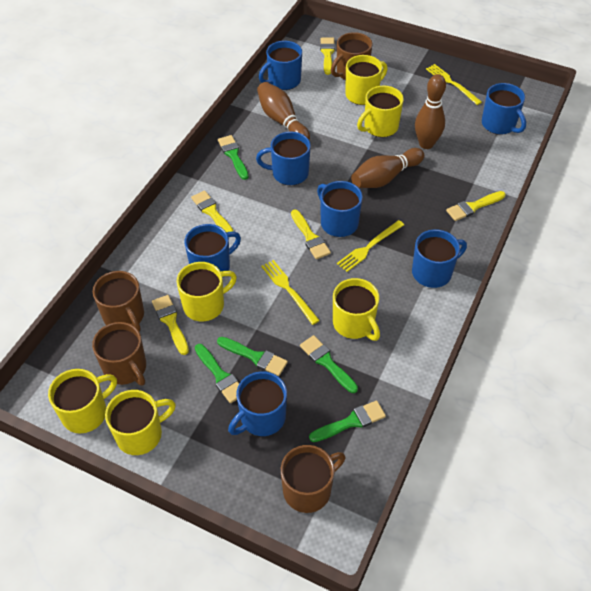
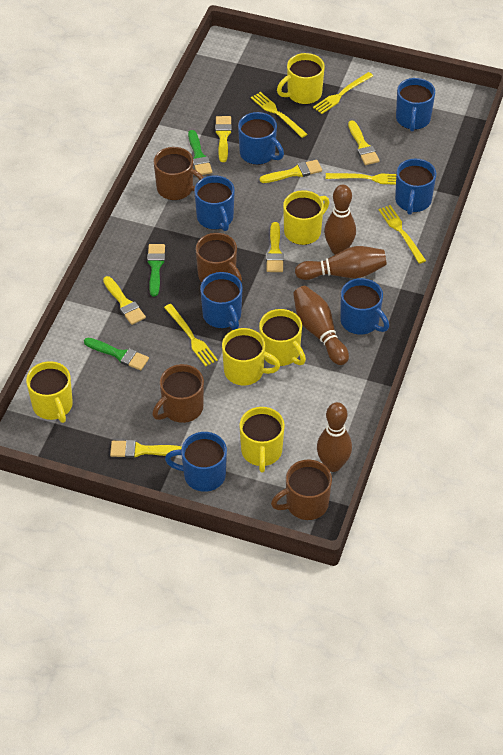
brown bowling pin: 3 -> 4
green brush: 5 -> 3
yellow brush: 5 -> 6
yellow fork: 3 -> 5

